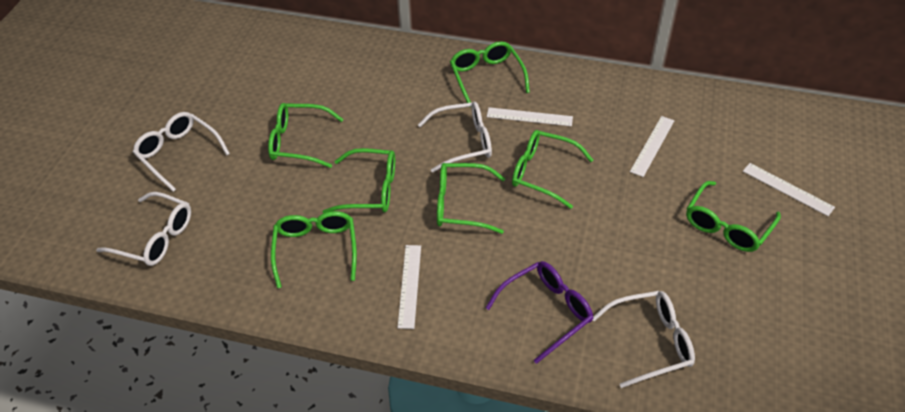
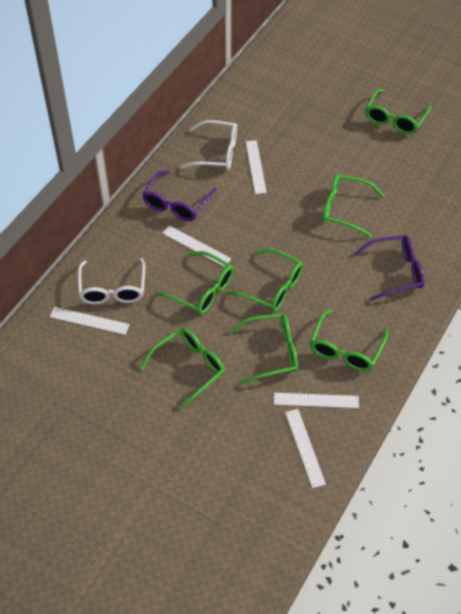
purple glasses: 1 -> 2
white glasses: 4 -> 2
white ruler: 4 -> 5

